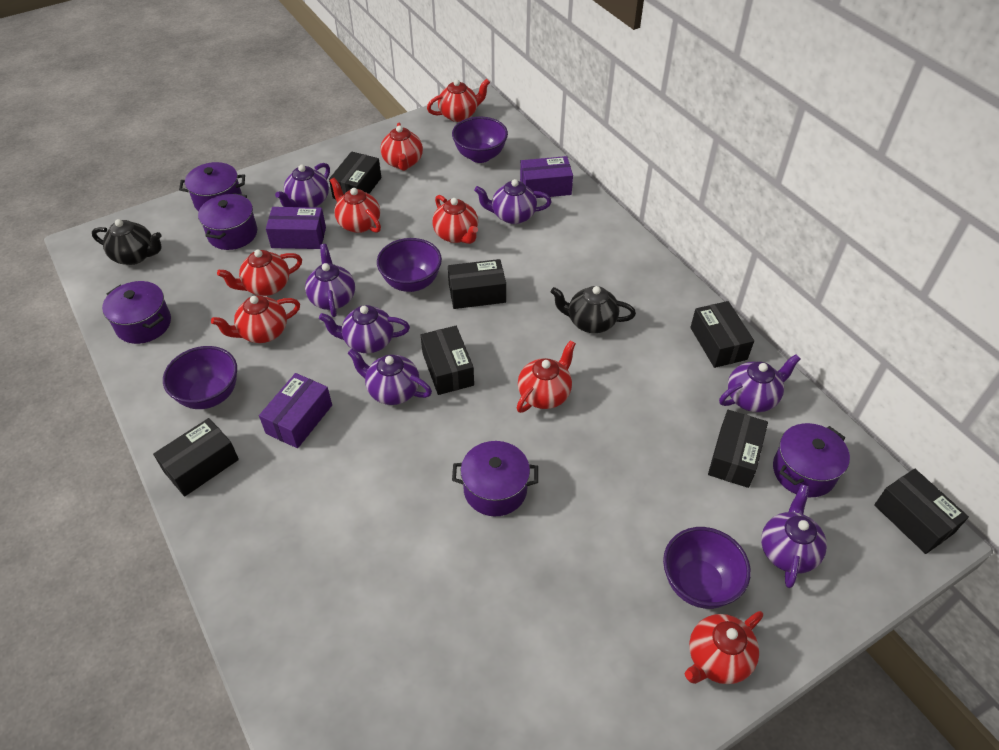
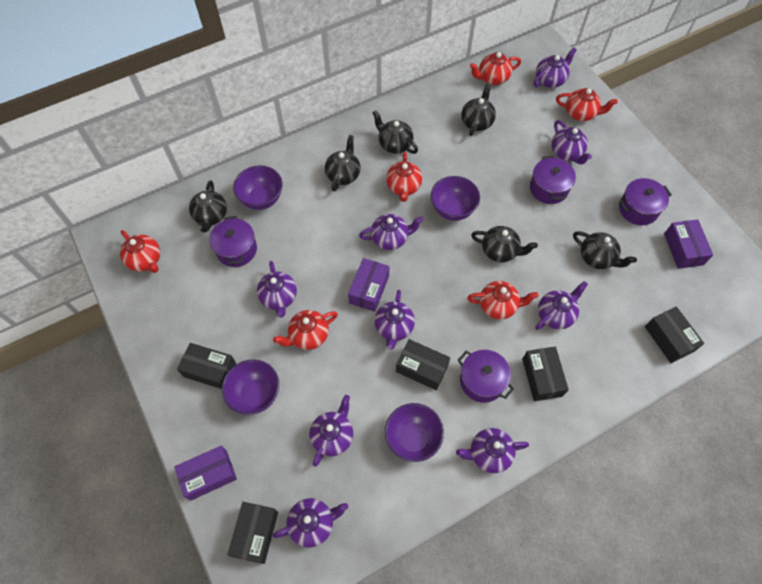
black box: 7 -> 5
black teapot: 2 -> 6
purple pot: 5 -> 4
purple teapot: 7 -> 9
red teapot: 8 -> 6

